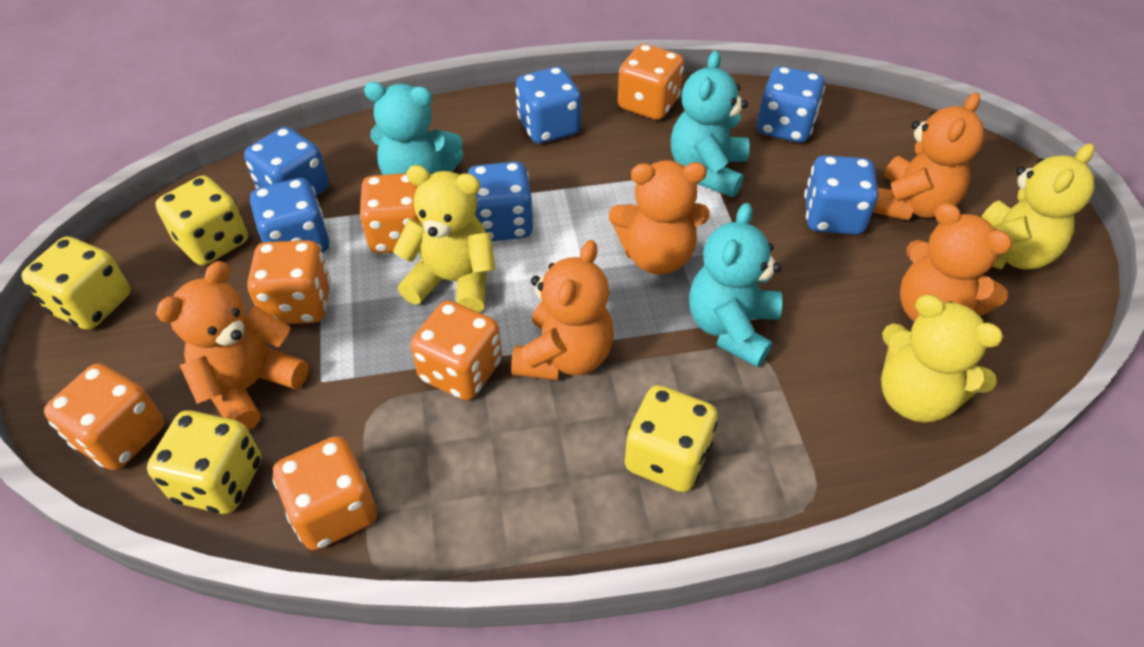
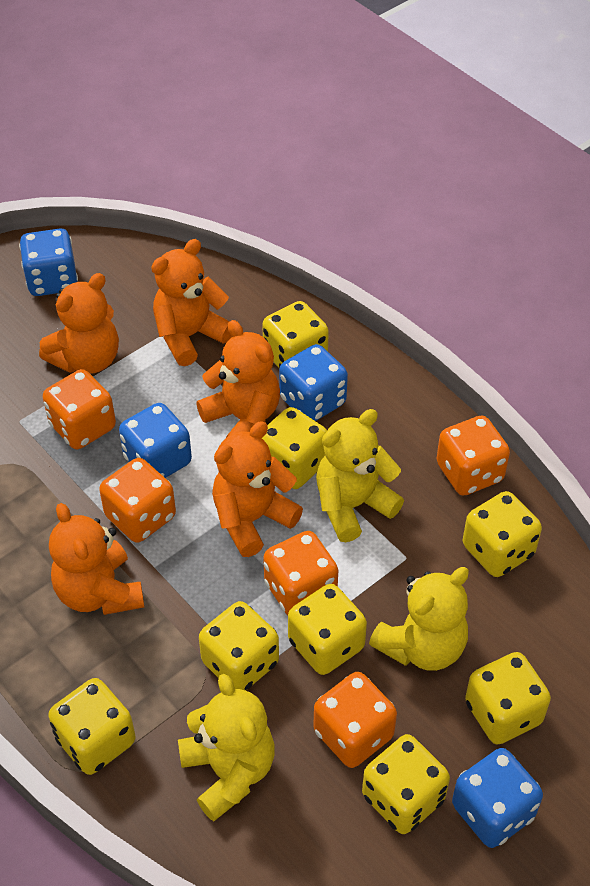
blue dice: 6 -> 4
orange dice: 6 -> 5
turquoise teddy bear: 3 -> 0
yellow dice: 4 -> 8

